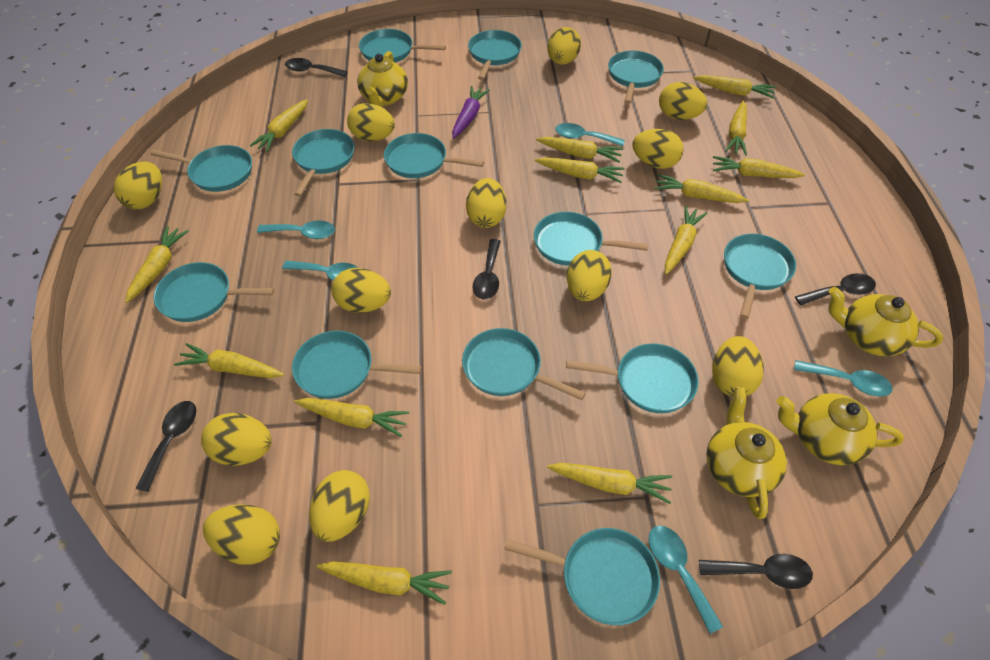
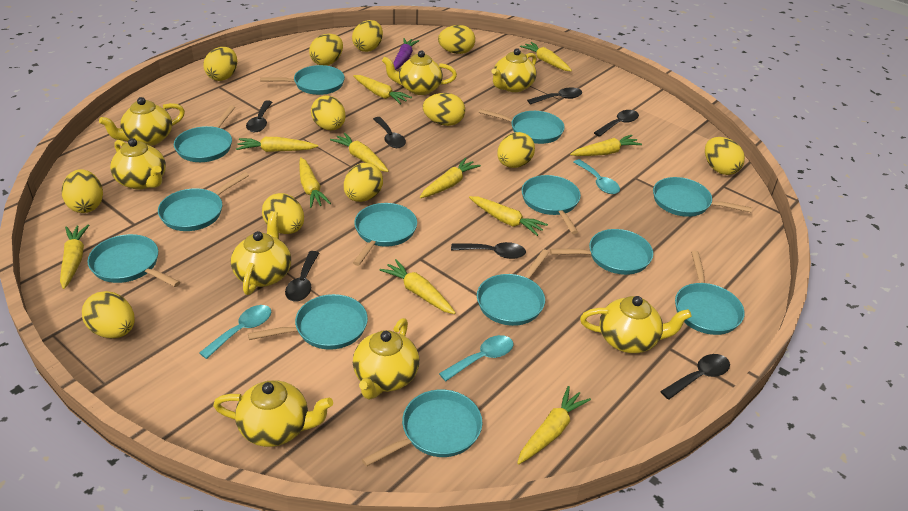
black spoon: 5 -> 7
turquoise spoon: 5 -> 3
yellow carrot: 13 -> 11
yellow teapot: 4 -> 8

